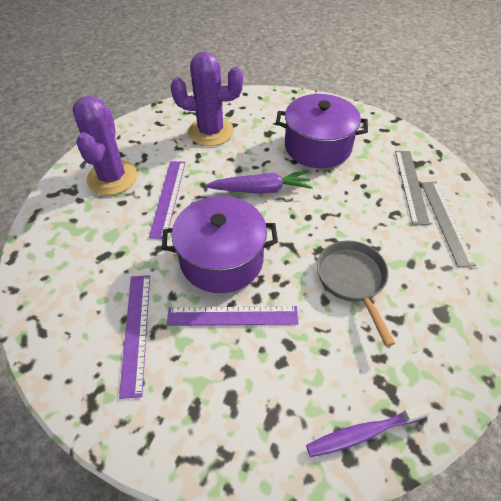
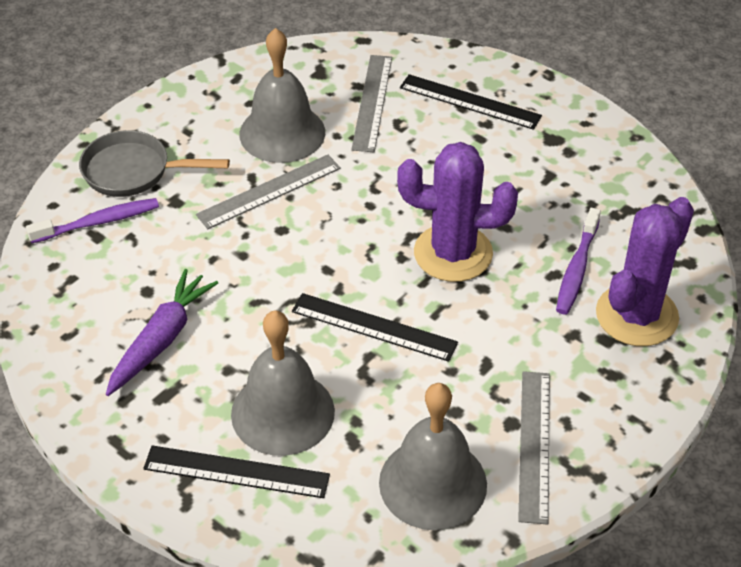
black ruler: 0 -> 3
grey bell: 0 -> 3
grey ruler: 2 -> 3
purple pot: 2 -> 0
purple ruler: 3 -> 0
purple toothbrush: 1 -> 2

